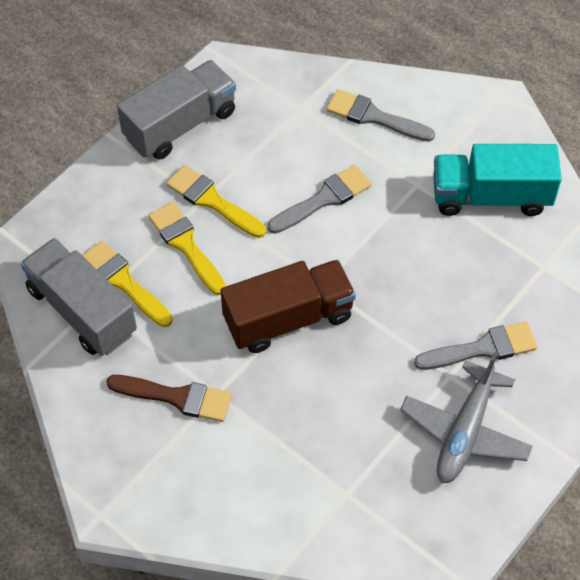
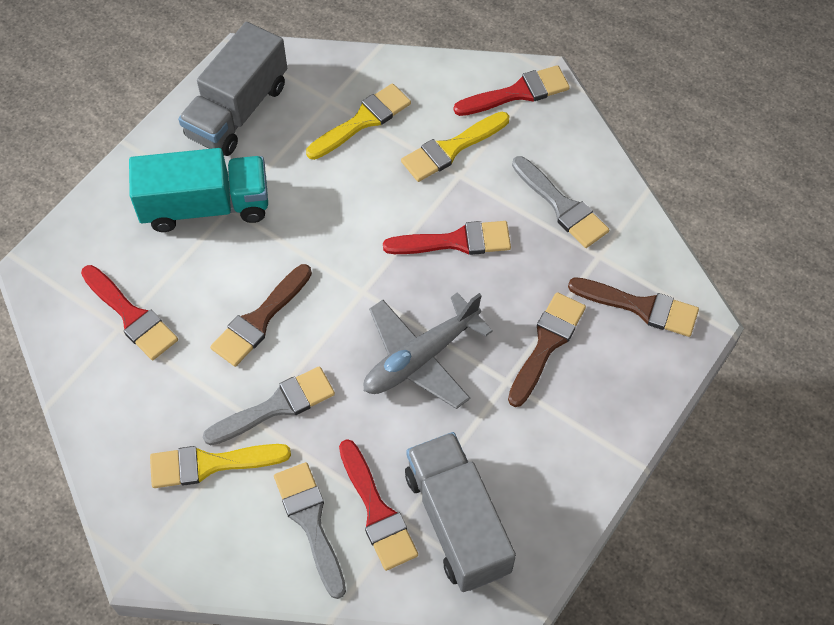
brown brush: 1 -> 3
brown truck: 1 -> 0
red brush: 0 -> 4

